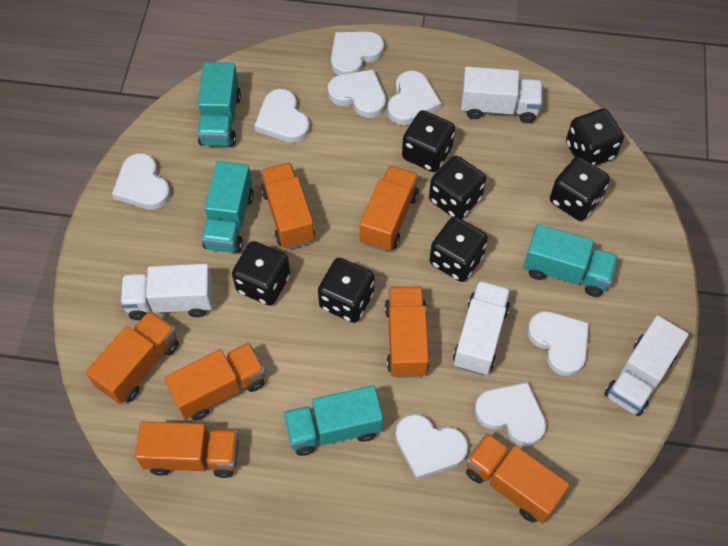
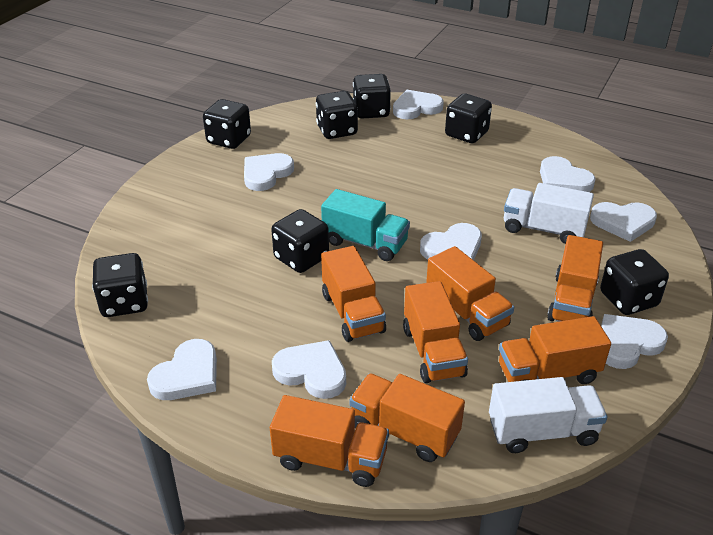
turquoise truck: 4 -> 1
white truck: 4 -> 2

